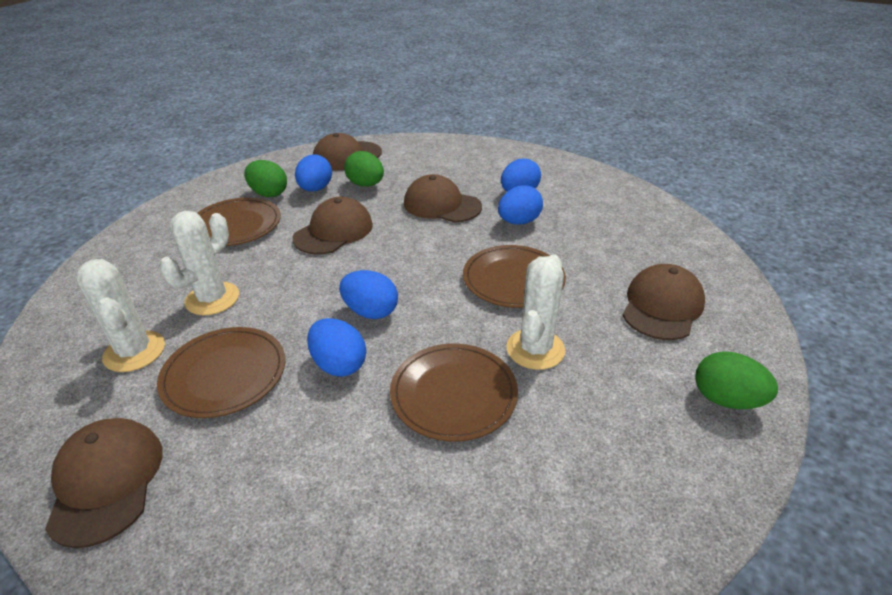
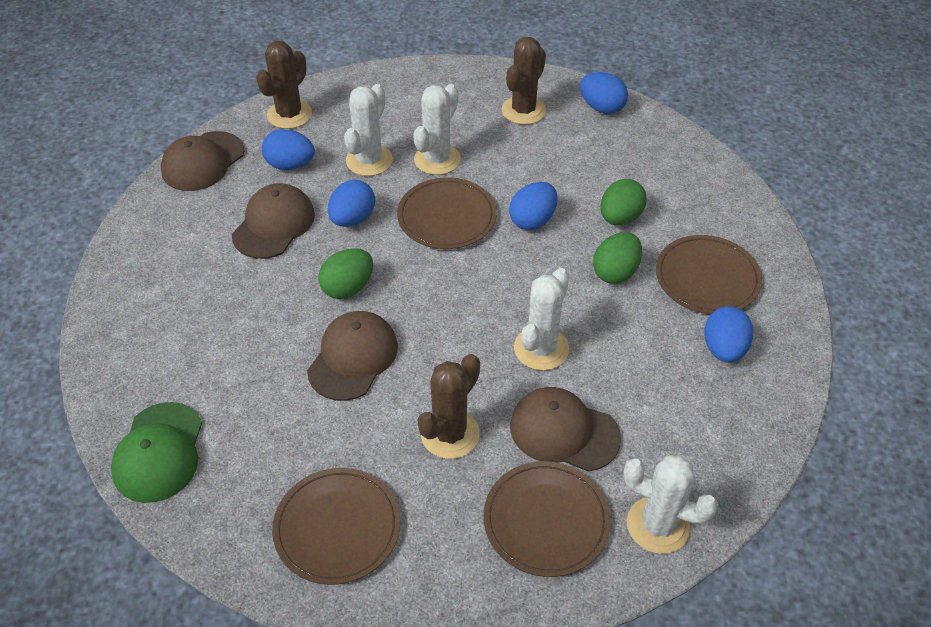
brown cactus: 0 -> 3
brown cap: 5 -> 4
green cap: 0 -> 1
white cactus: 3 -> 4

